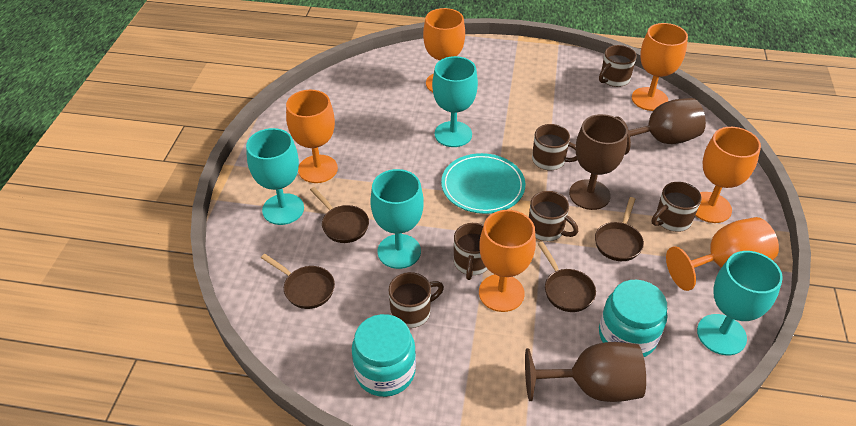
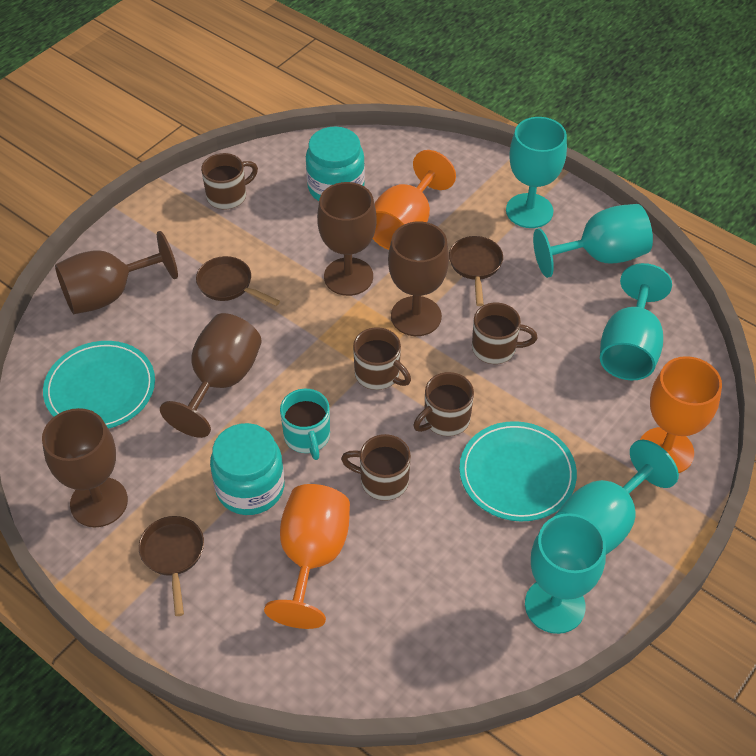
brown goblet: 3 -> 5
brown mug: 6 -> 5
brown pan: 4 -> 3
orange goblet: 6 -> 3
turquoise goblet: 4 -> 5
turquoise mug: 0 -> 1
turquoise plate: 1 -> 2

